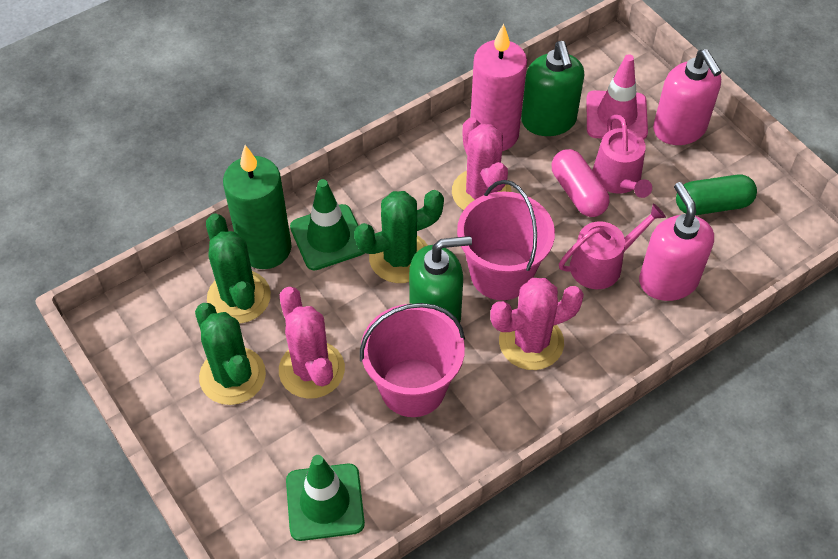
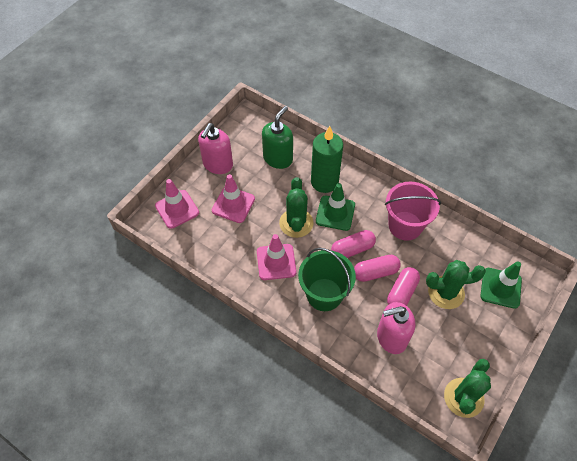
green bucket: 0 -> 1
green capsule: 1 -> 0
green soap dispenser: 2 -> 1
pink bucket: 2 -> 1
pink cactus: 3 -> 0
pink candle: 1 -> 0
pink capsule: 1 -> 3
pink traffic cone: 1 -> 3
pink watering can: 2 -> 0

